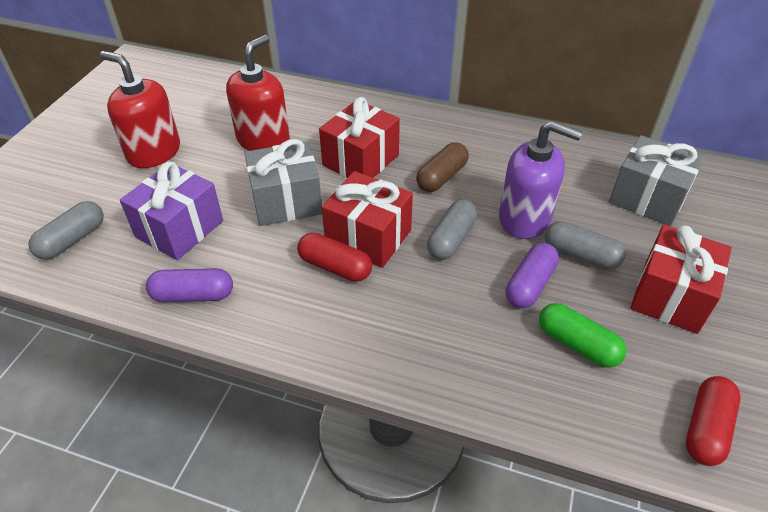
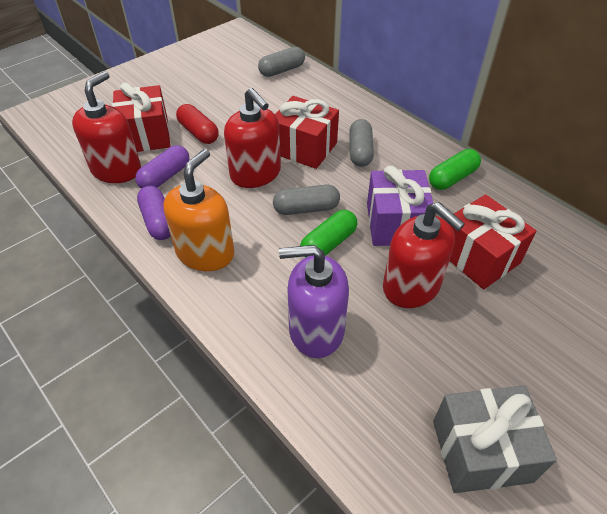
brown capsule: 1 -> 0
green capsule: 1 -> 2
grey gift: 2 -> 1
orange soap dispenser: 0 -> 1
red capsule: 2 -> 1
red soap dispenser: 2 -> 3

